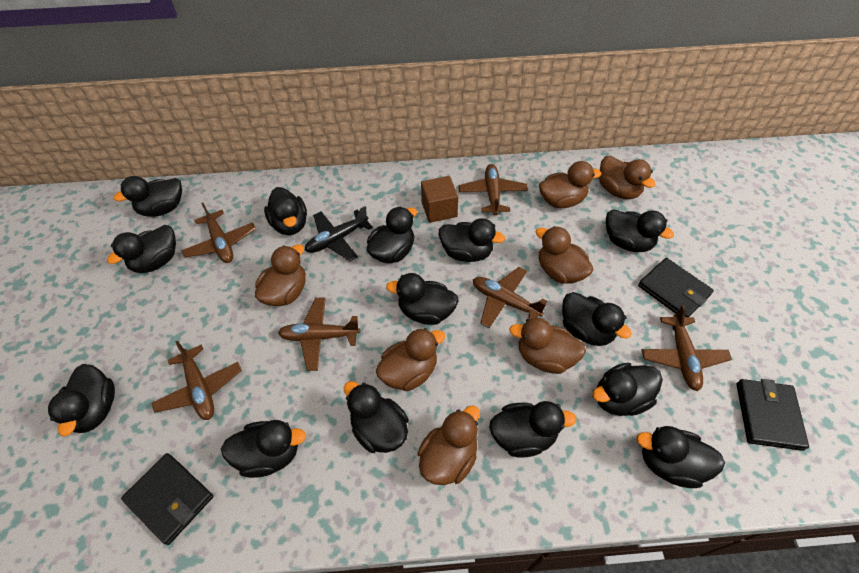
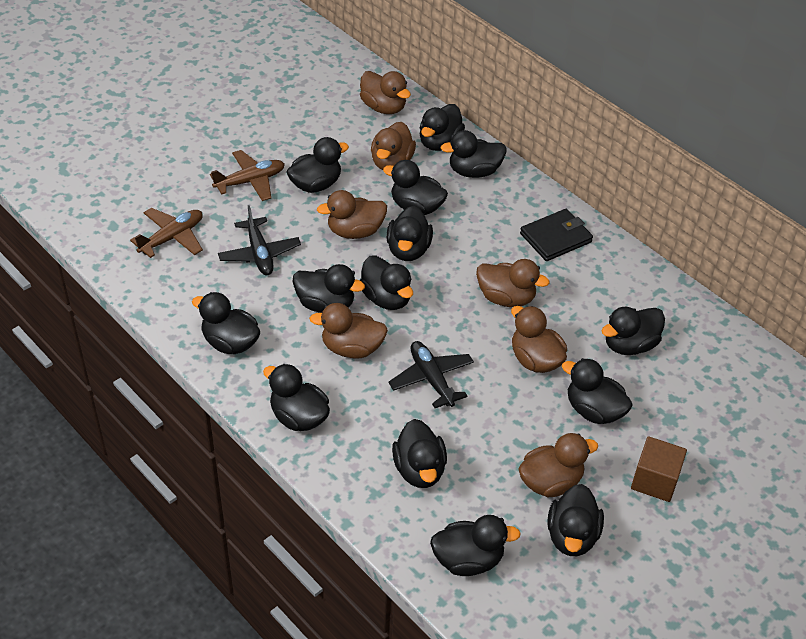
black plane: 1 -> 2
black wallet: 3 -> 1
brown plane: 6 -> 2

